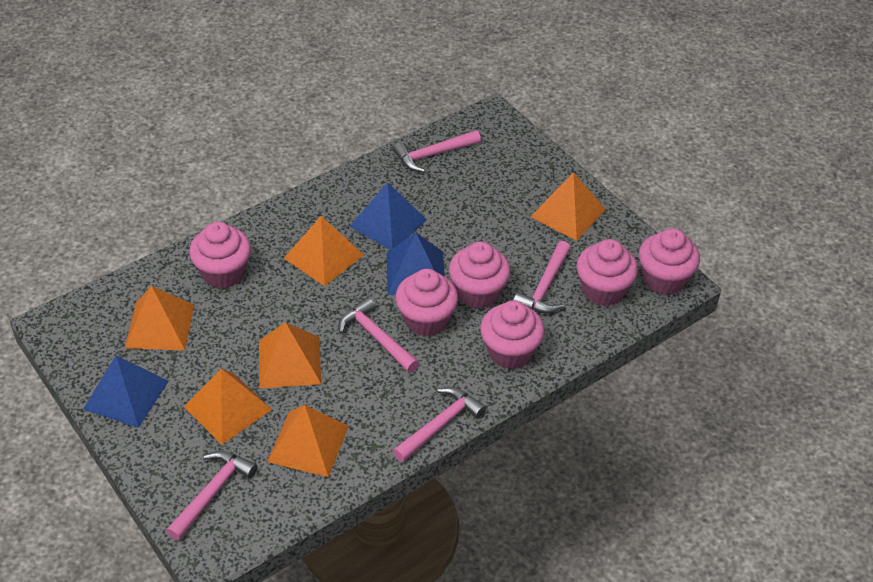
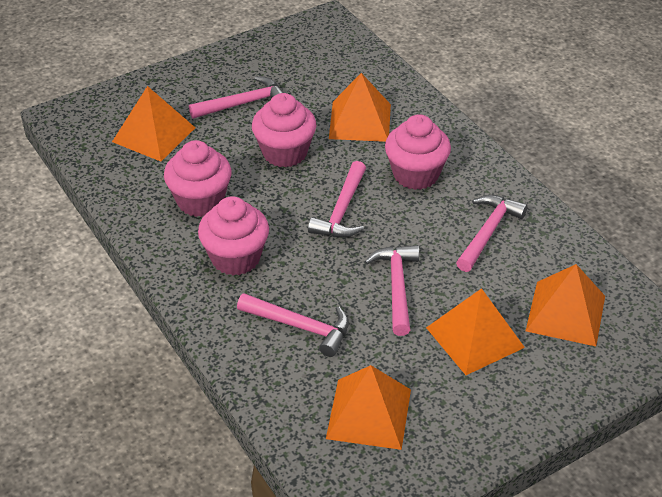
blue pyramid: 3 -> 0
orange pyramid: 6 -> 5
pink cupcake: 6 -> 4

